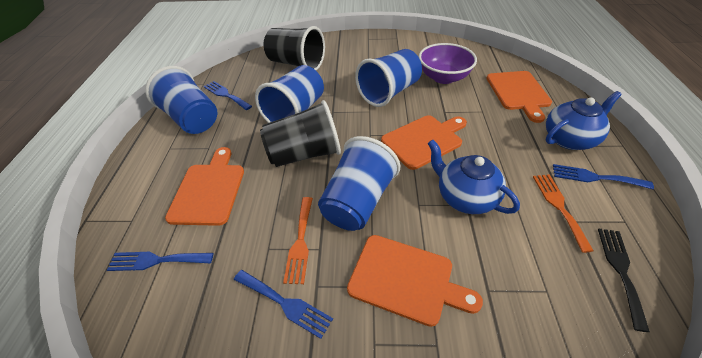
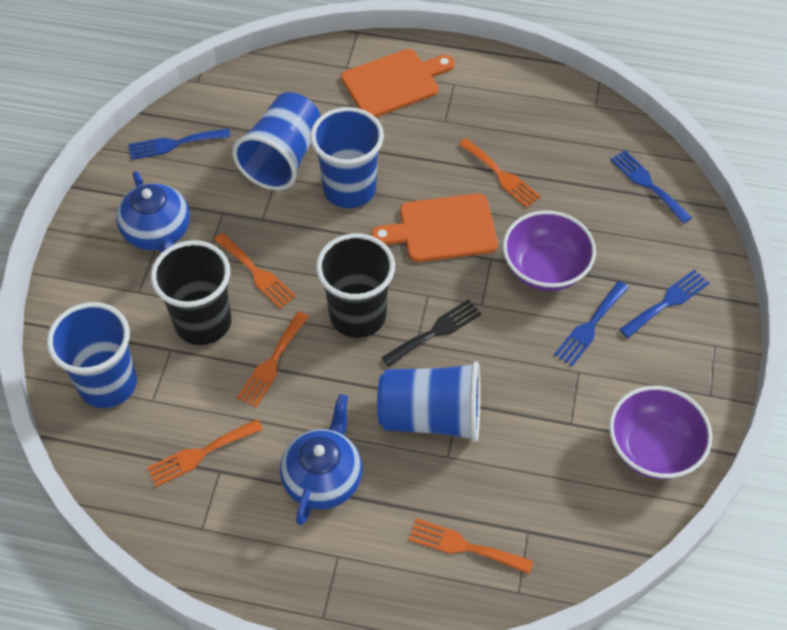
orange cutting board: 4 -> 2
orange fork: 2 -> 5
purple bowl: 1 -> 2

